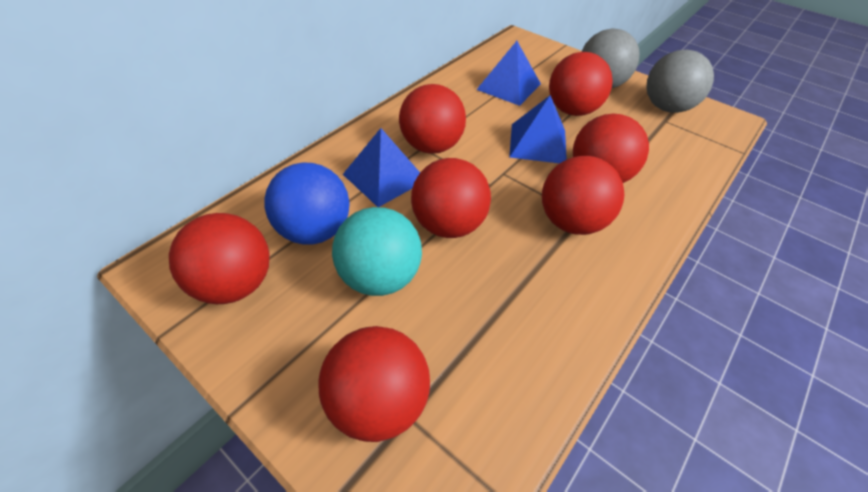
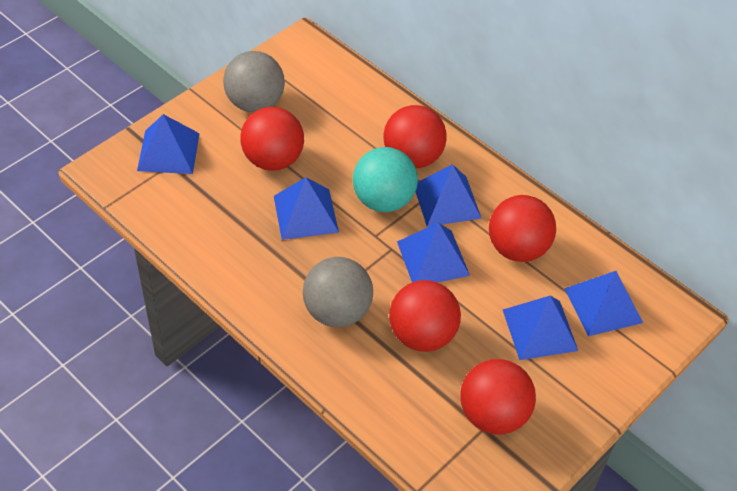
blue ball: 1 -> 0
blue pyramid: 3 -> 6
red ball: 7 -> 5

